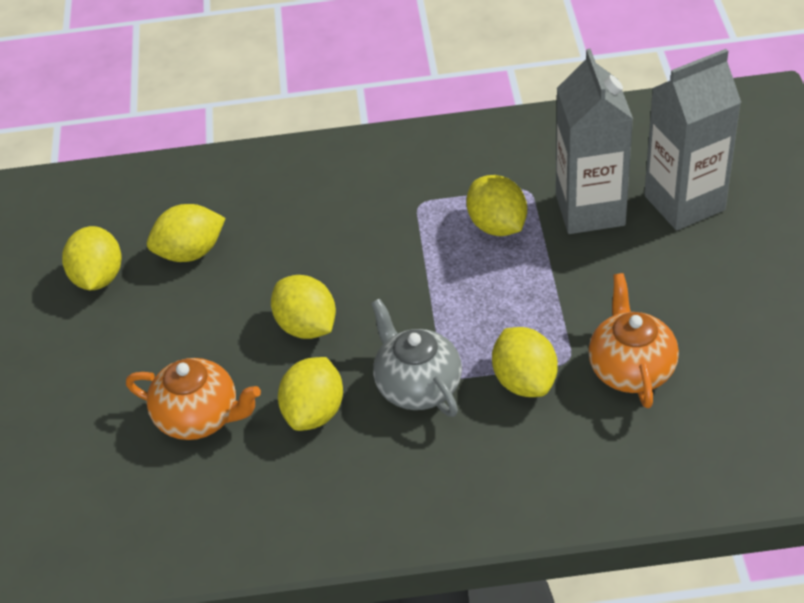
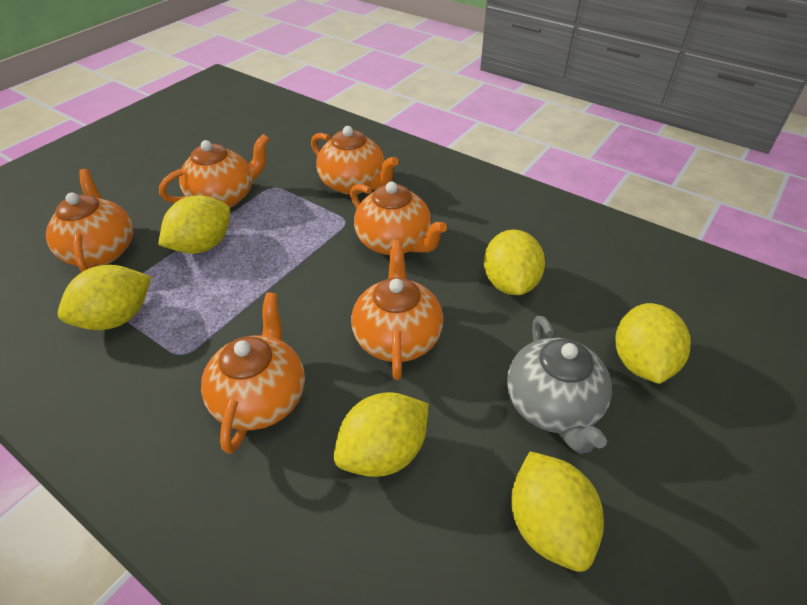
grey carton: 2 -> 0
orange teapot: 2 -> 6

